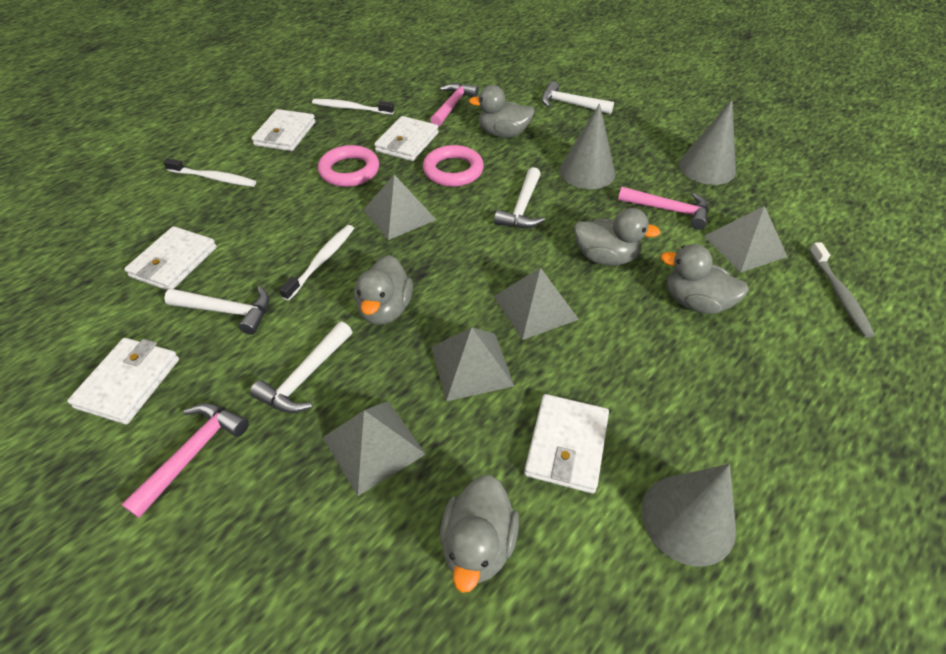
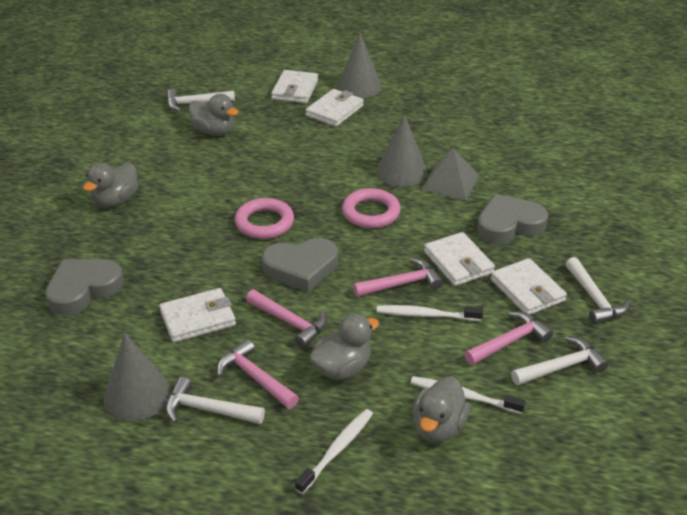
grey duck: 5 -> 4
grey heart: 0 -> 3
grey pyramid: 5 -> 1
grey toothbrush: 1 -> 0
pink hammer: 3 -> 4

